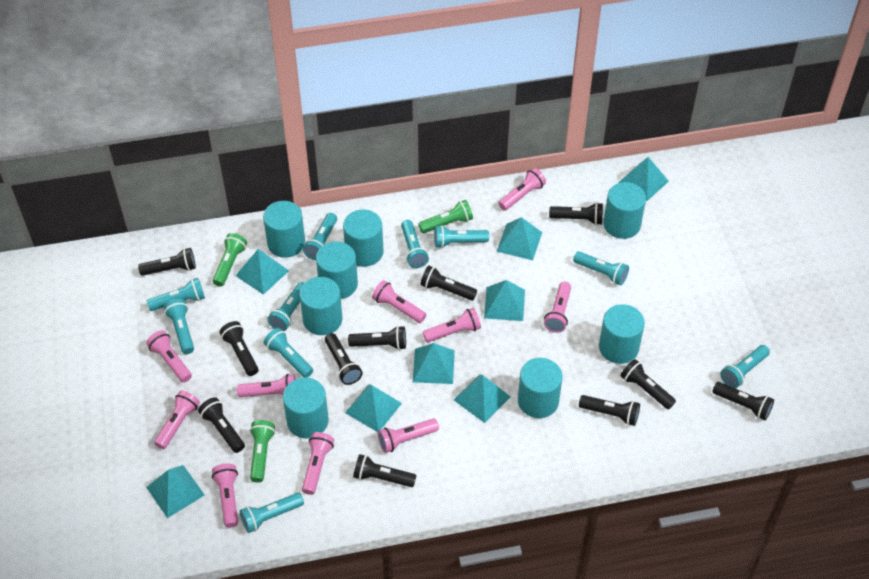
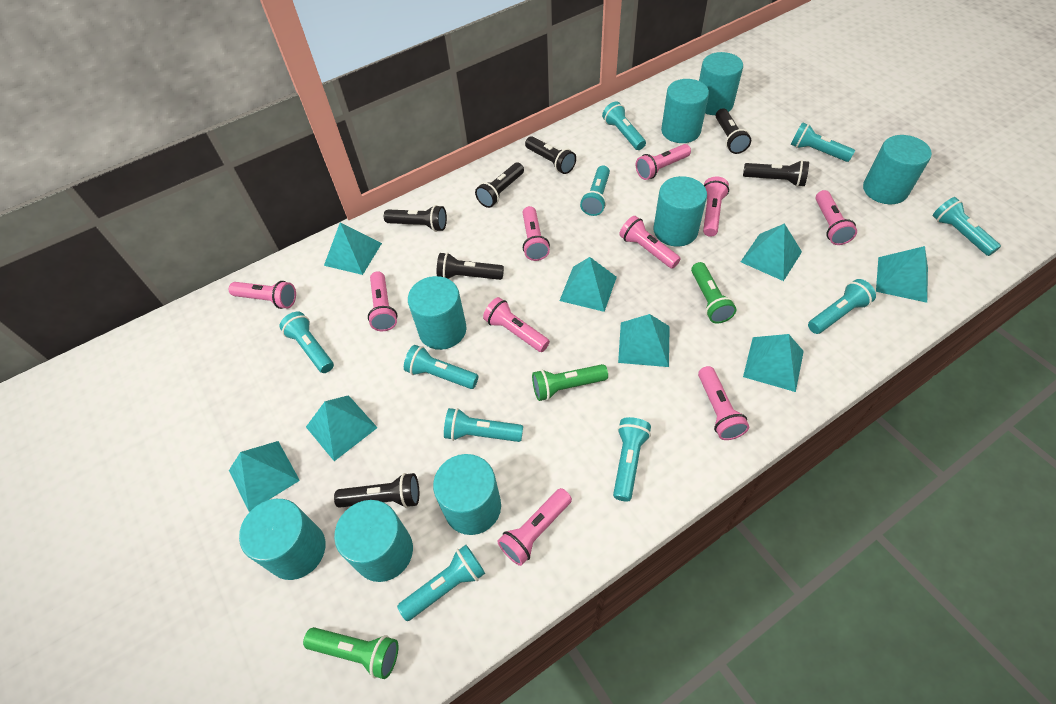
black flashlight: 11 -> 7

